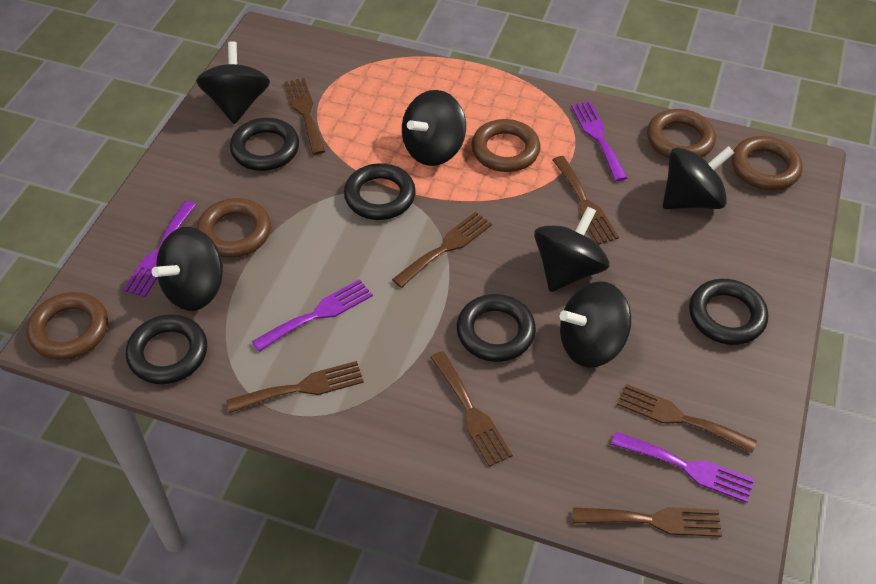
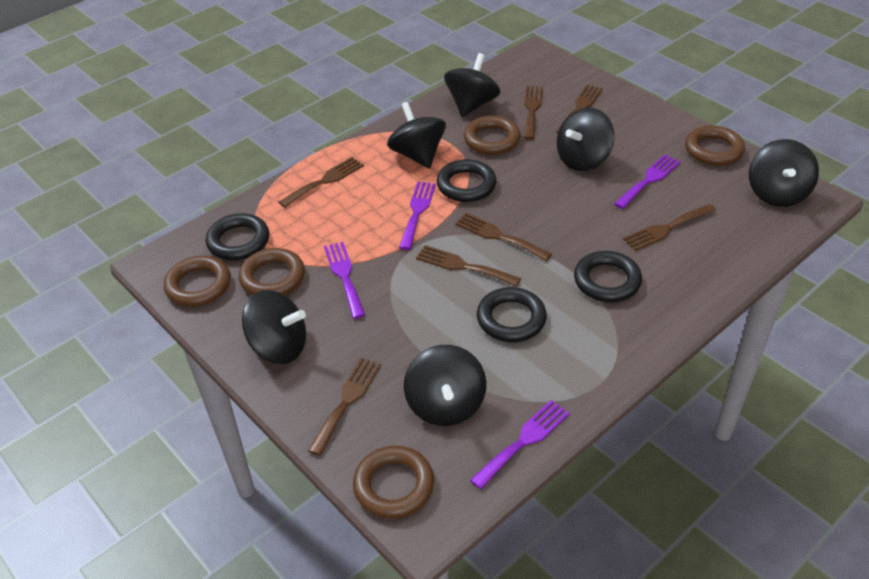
black ring: 5 -> 4

